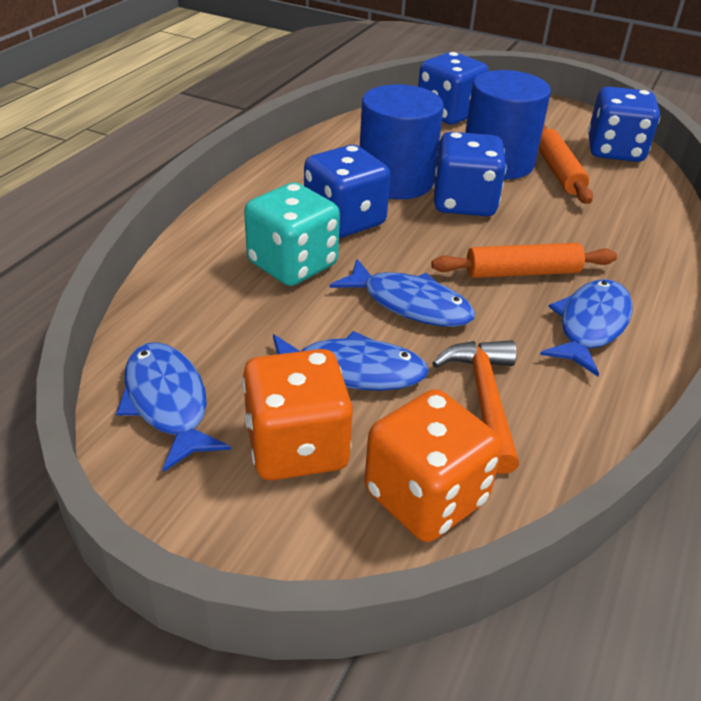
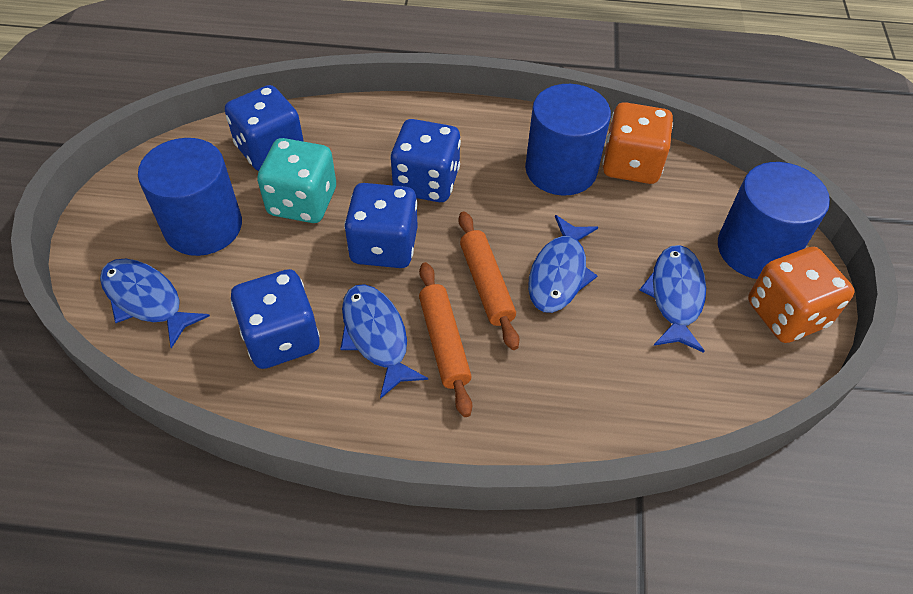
blue cylinder: 2 -> 3
orange hammer: 1 -> 0

